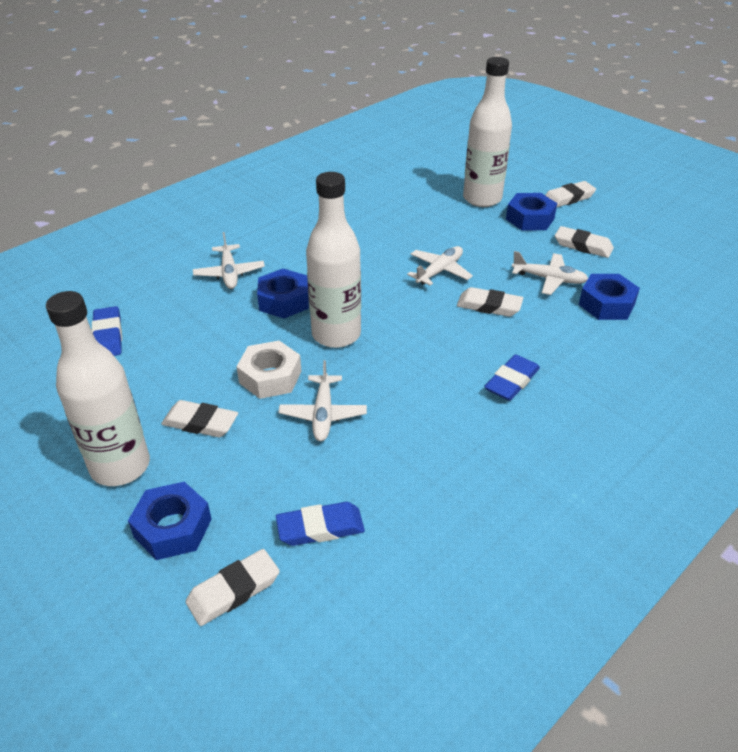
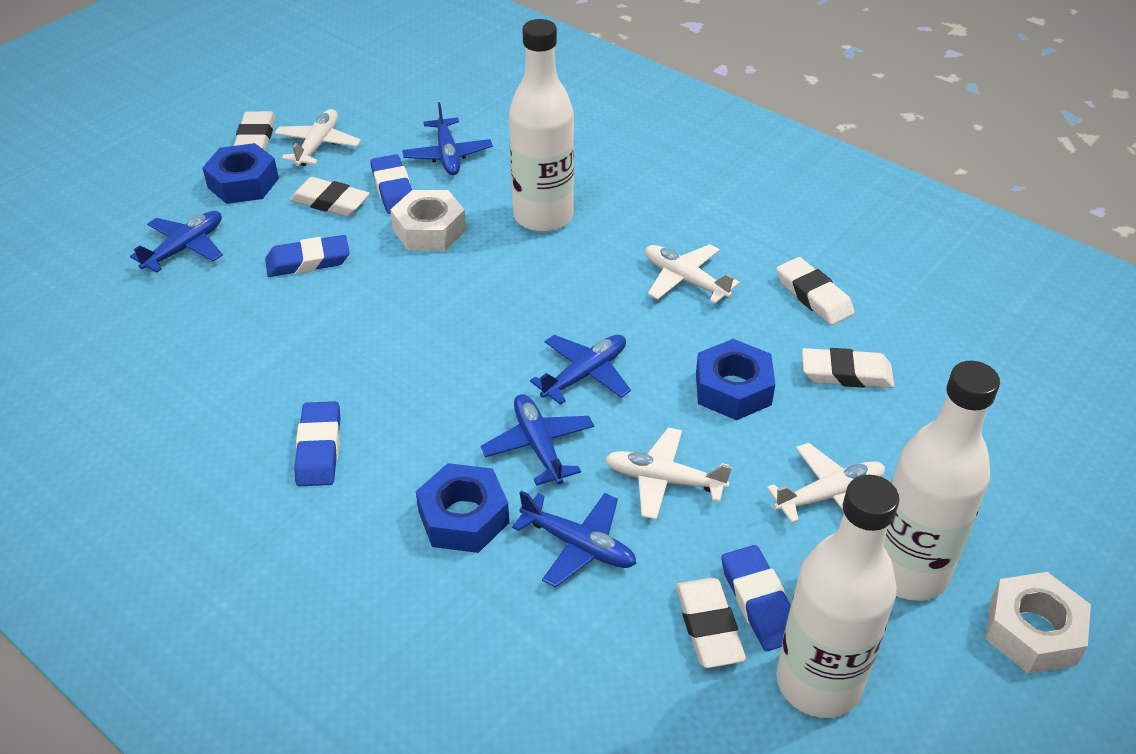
blue eraser: 3 -> 4
blue nut: 4 -> 3
blue plane: 0 -> 5
white nut: 1 -> 2

